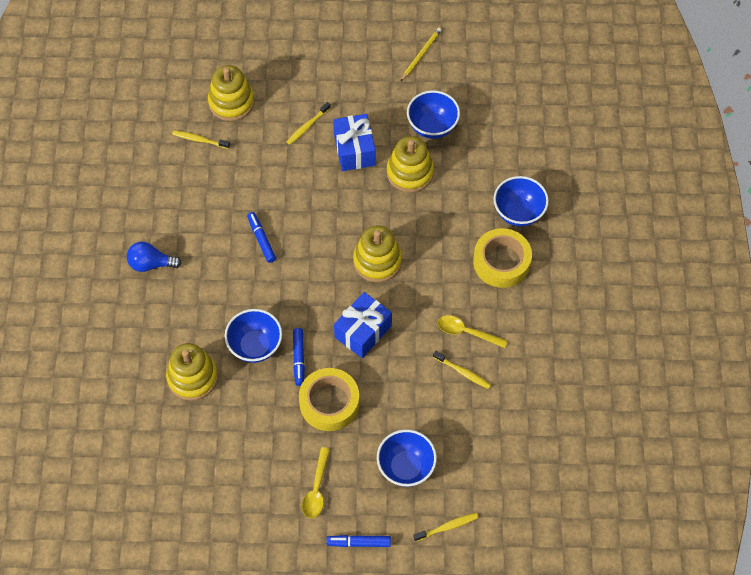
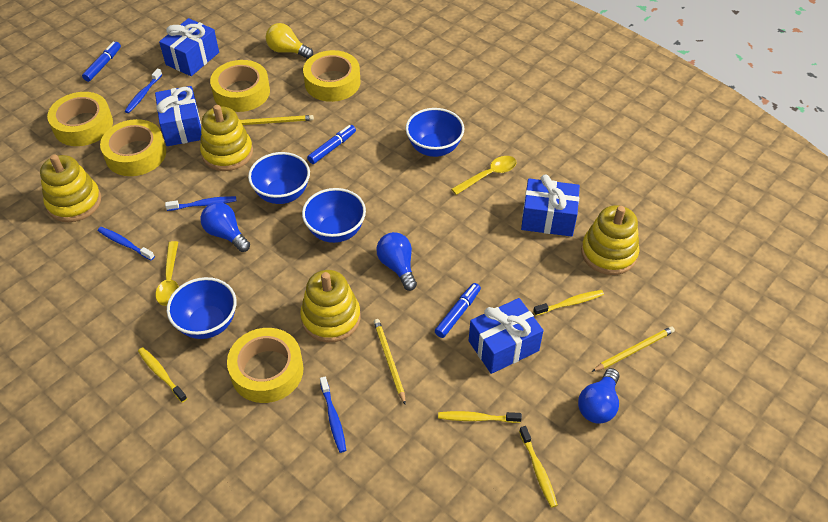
blue gift: 2 -> 4
blue light bulb: 1 -> 3
blue toothbrush: 0 -> 4
yellow light bulb: 0 -> 1
yellow pencil: 1 -> 3
yellow tape: 2 -> 5

